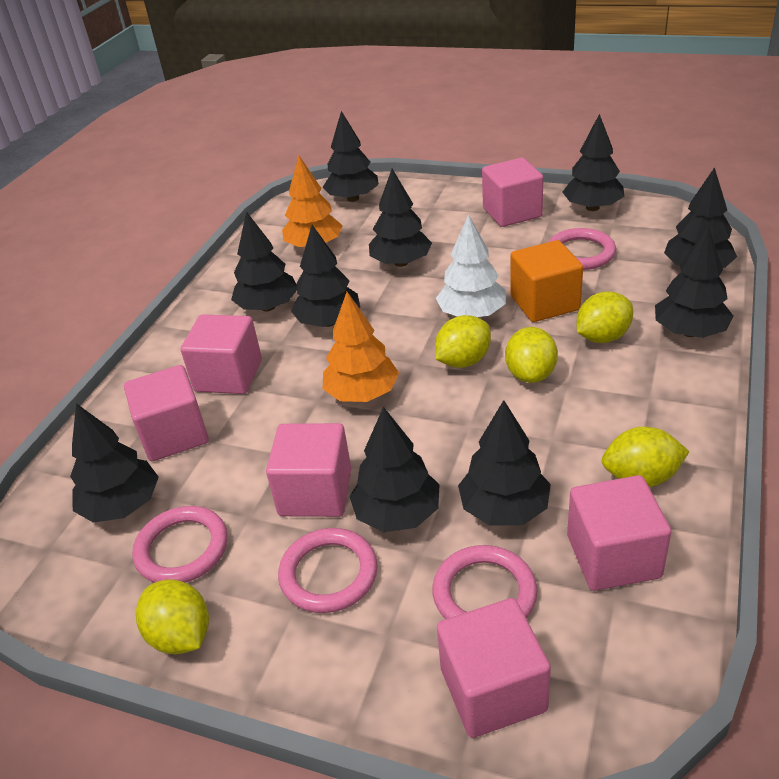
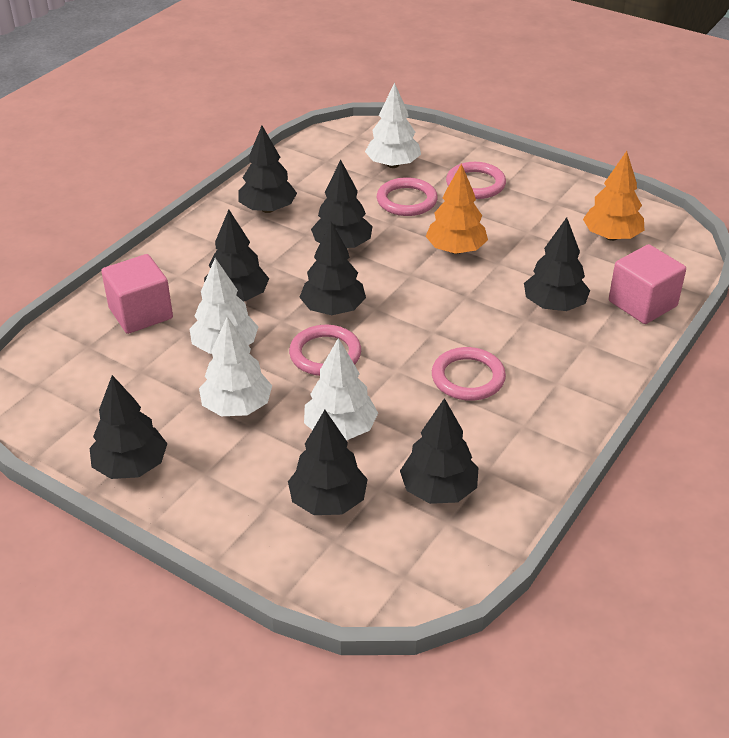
black tree: 10 -> 8
orange cube: 1 -> 0
pink cube: 6 -> 2
white tree: 1 -> 4
yellow lemon: 5 -> 0

